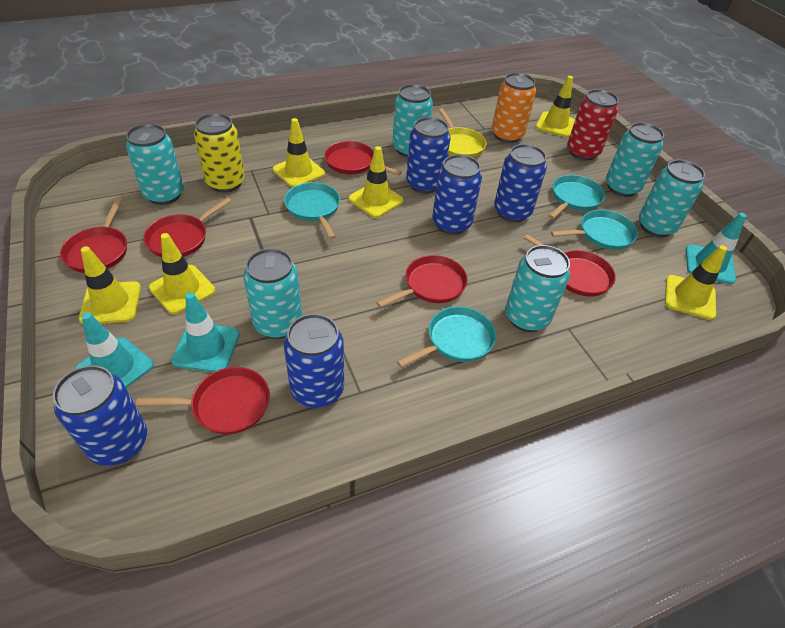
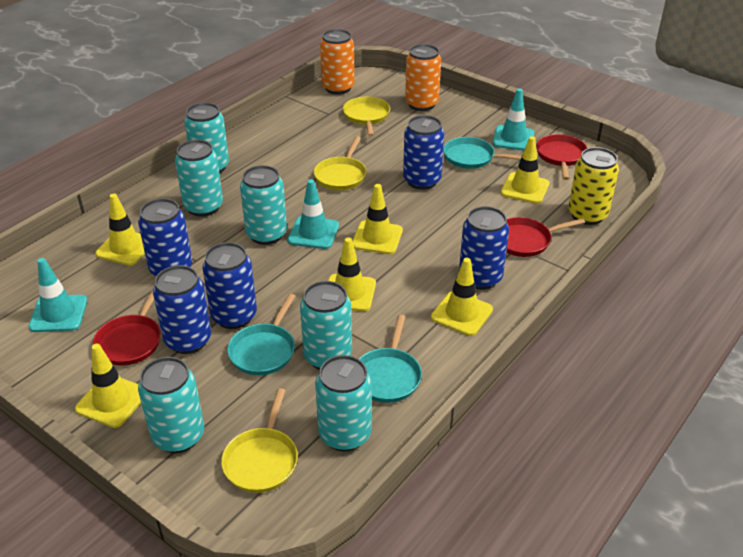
orange can: 1 -> 2
red can: 1 -> 0
red pan: 6 -> 3
turquoise pan: 4 -> 3
yellow pan: 1 -> 3

